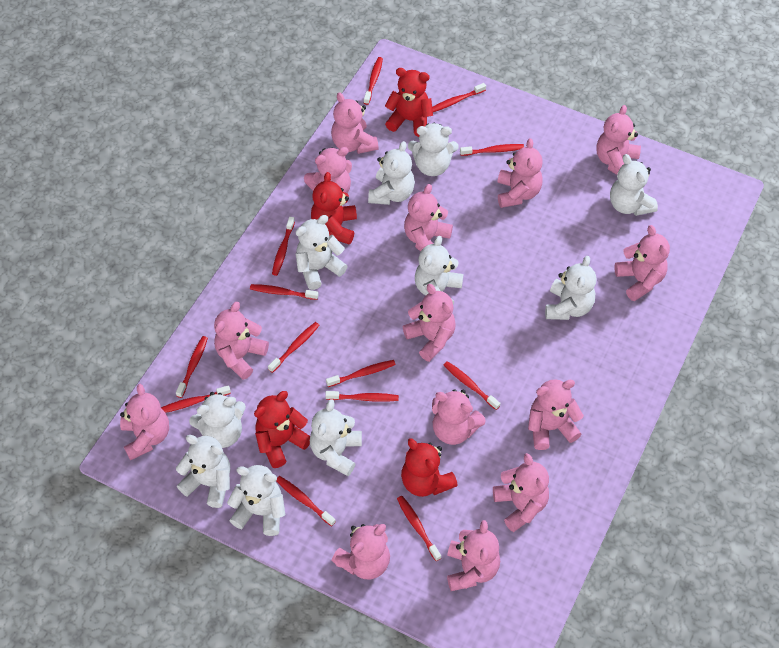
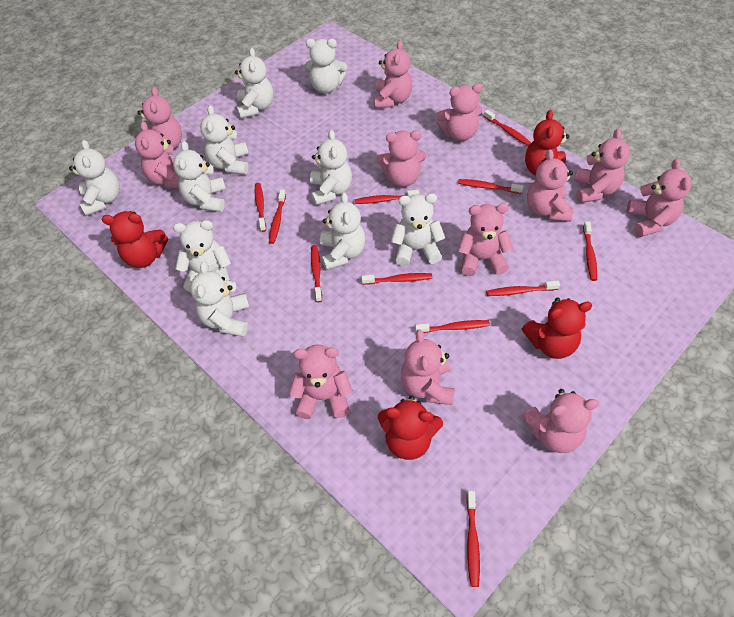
pink teddy bear: 14 -> 12
red toothbrush: 13 -> 11

